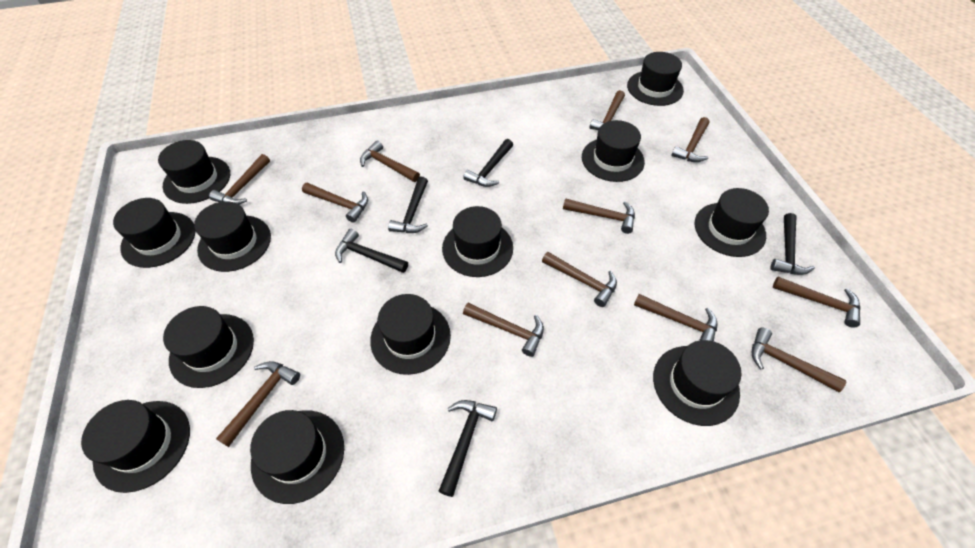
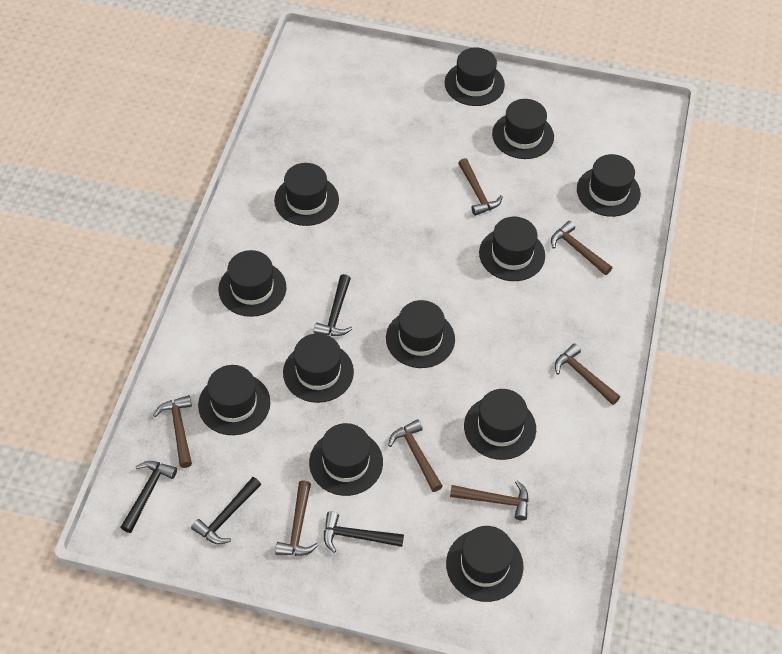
black hammer: 5 -> 4
brown hammer: 12 -> 7

